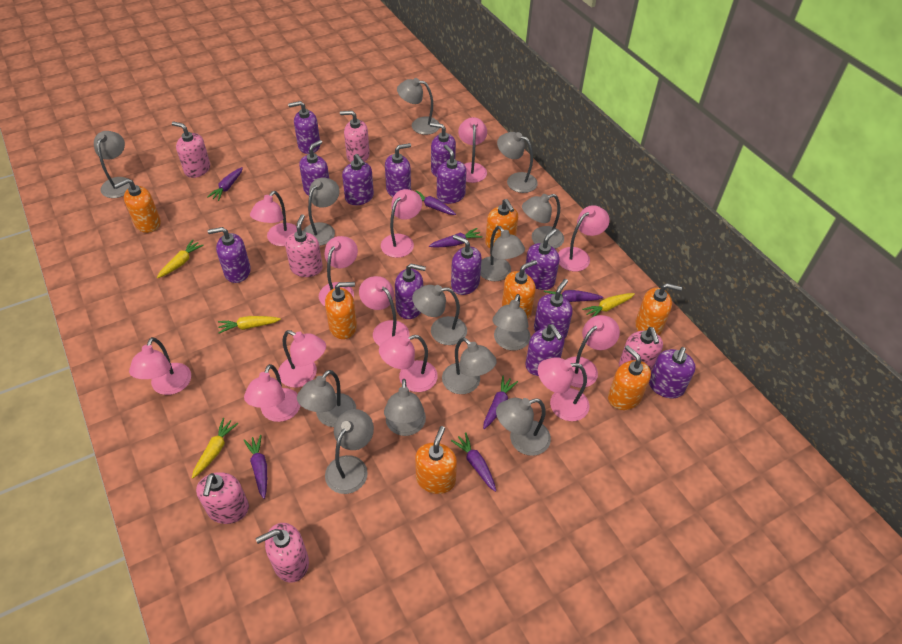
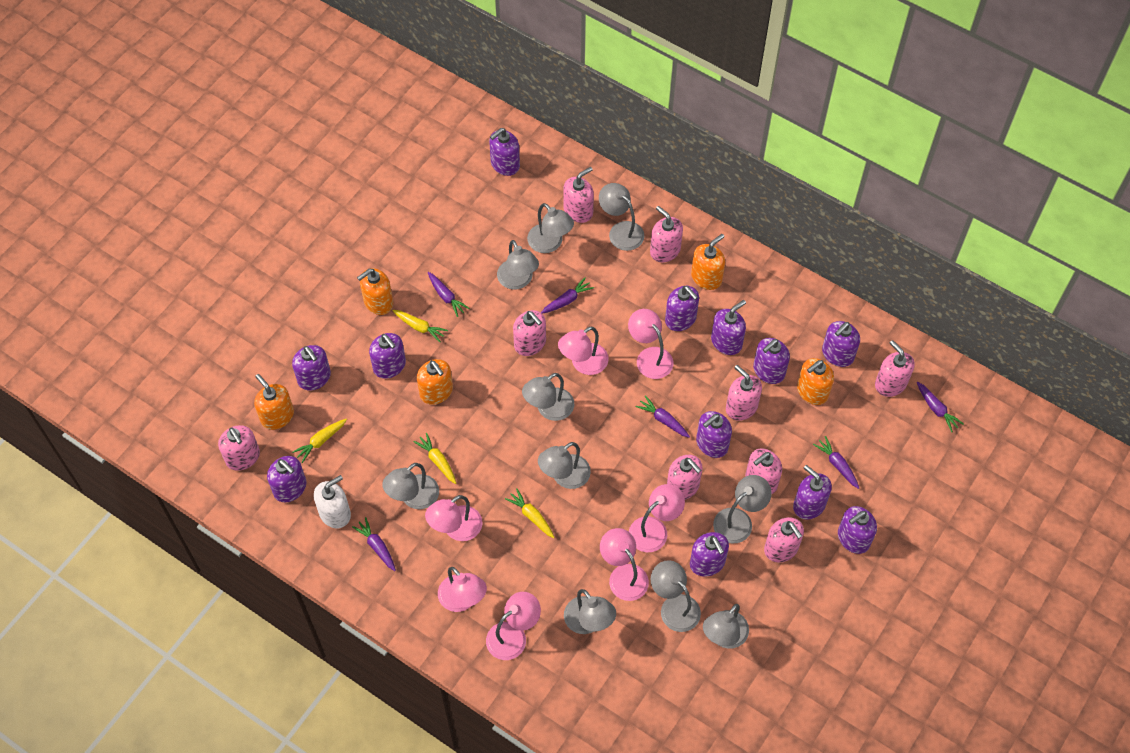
grey lamp: 13 -> 10
orange soap dispenser: 7 -> 5
pink lamp: 12 -> 7
pink soap dispenser: 6 -> 9
purple carrot: 7 -> 6
purple soap dispenser: 13 -> 12
white soap dispenser: 0 -> 1

